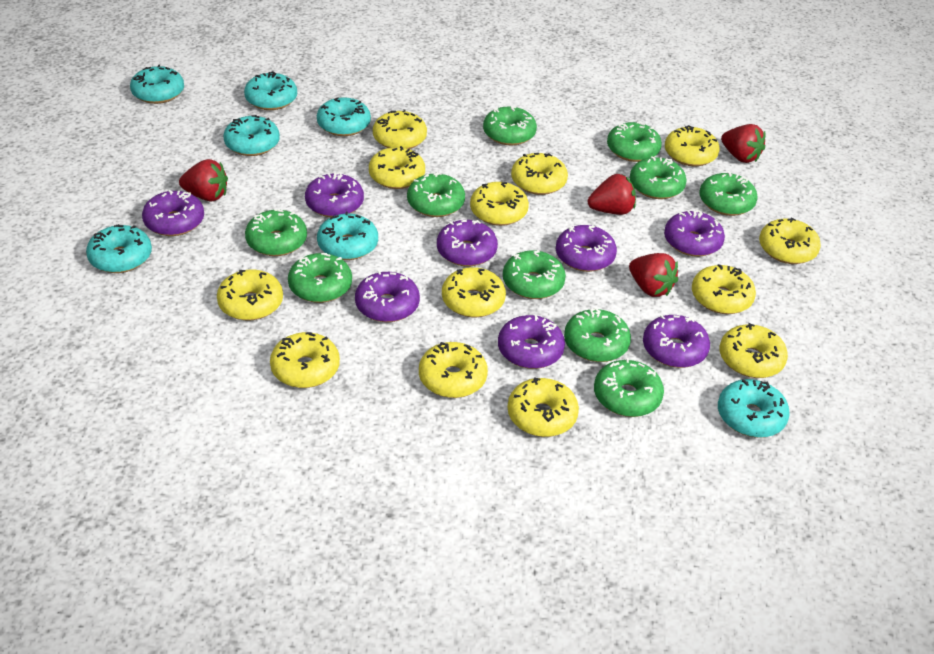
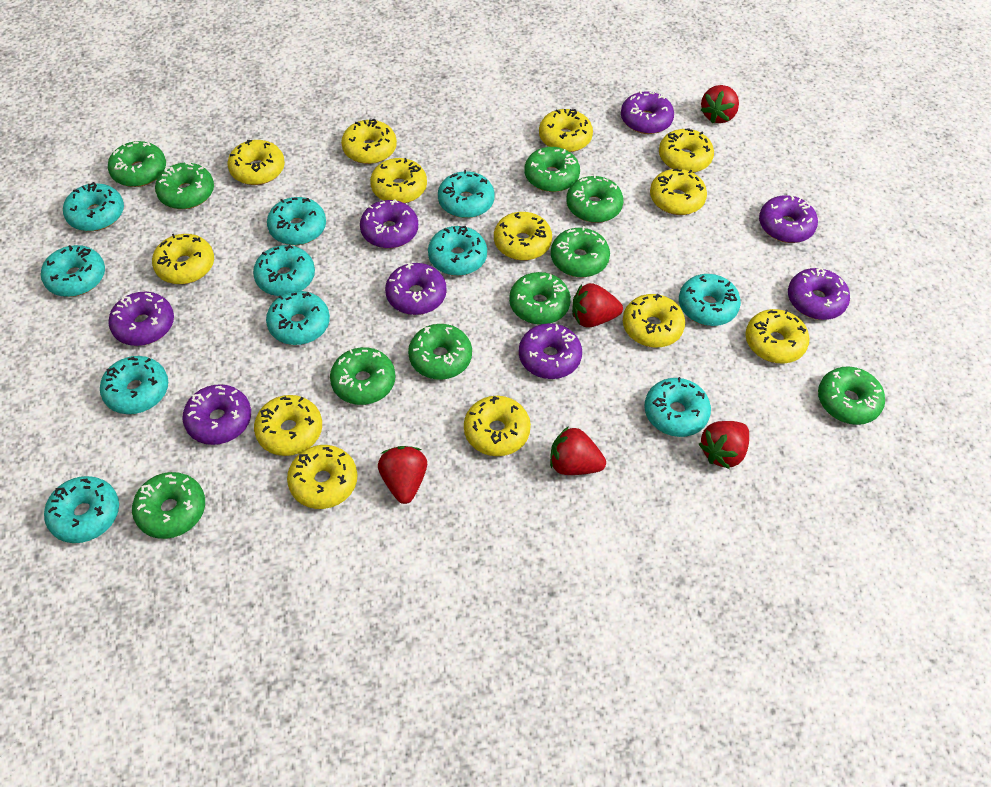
red strawberry: 4 -> 5
turquoise donut: 7 -> 11

